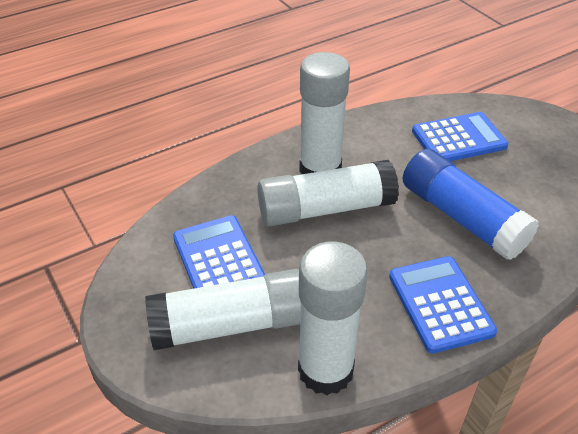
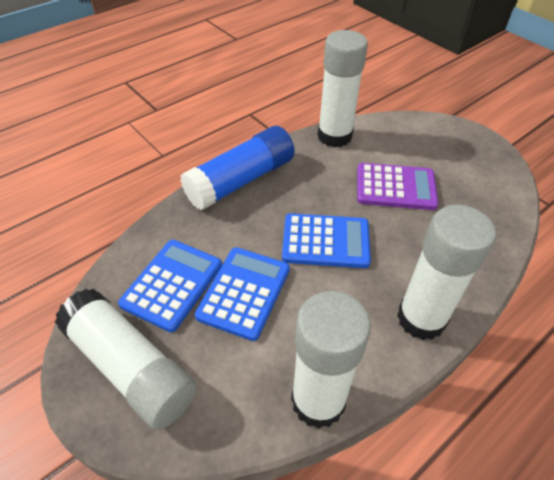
purple calculator: 0 -> 1

